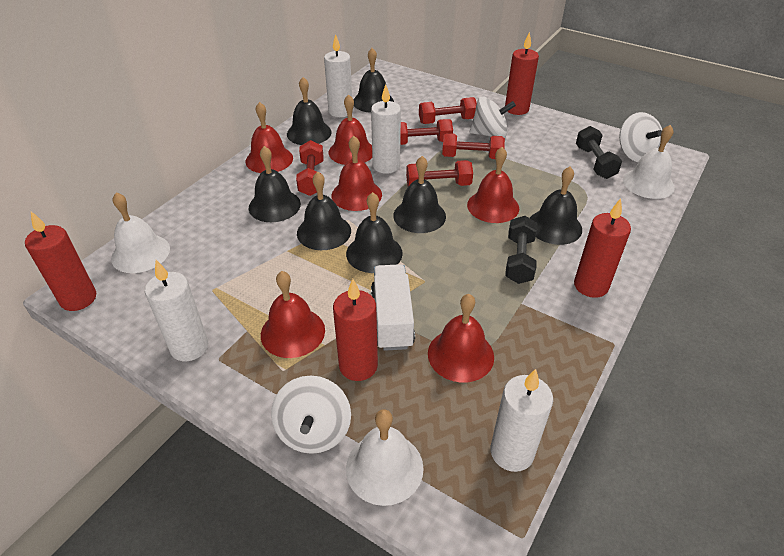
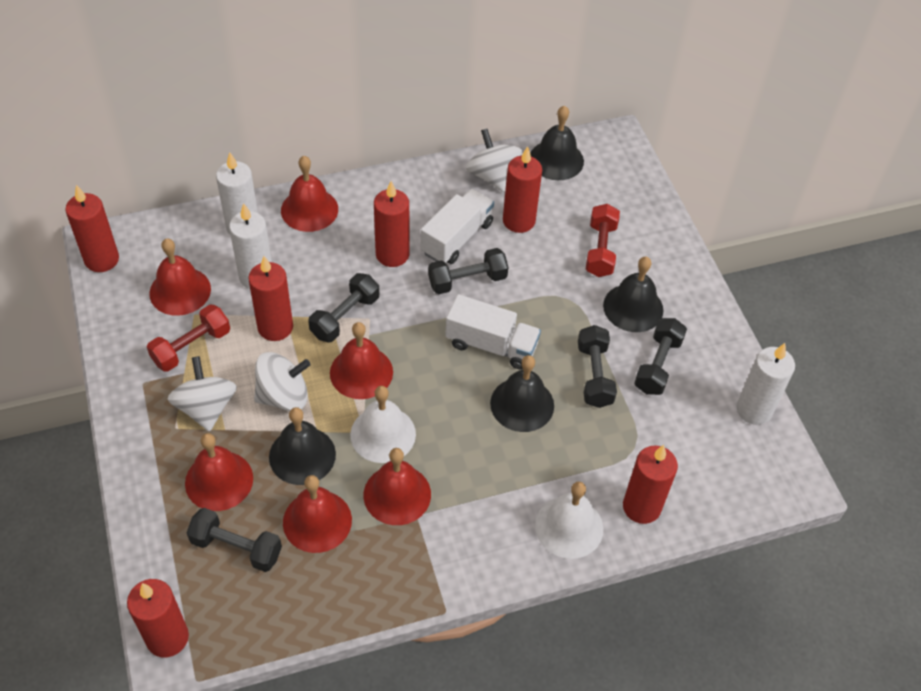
black bell: 7 -> 4
black dumbbell: 2 -> 5
red candle: 4 -> 6
red dumbbell: 5 -> 2
white bell: 3 -> 2
white candle: 4 -> 3
white truck: 1 -> 2

